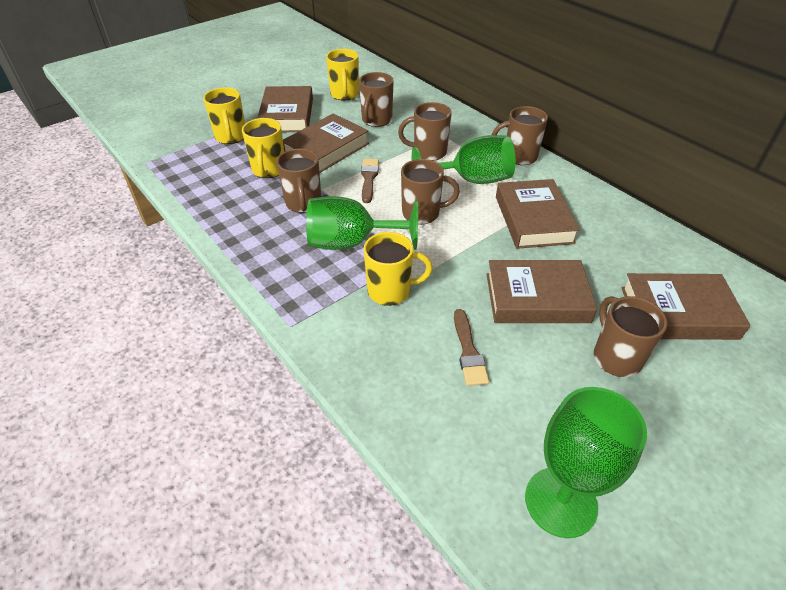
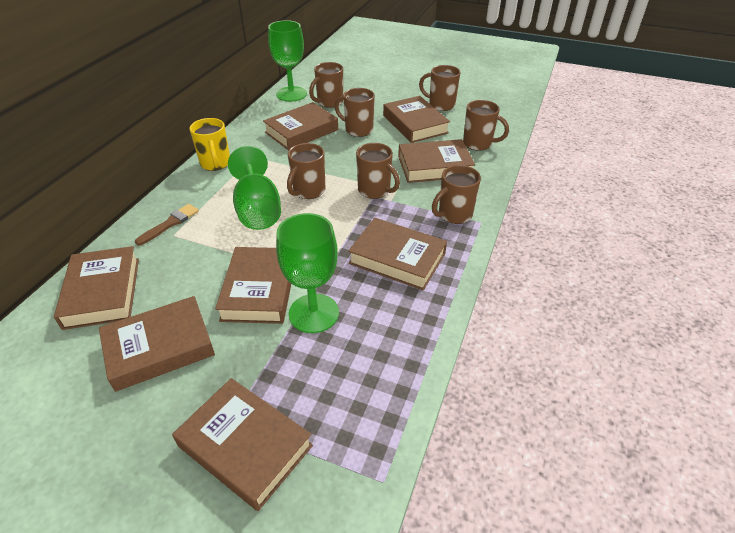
brown book: 5 -> 8
brown brush: 2 -> 1
brown mug: 6 -> 7
yellow mug: 4 -> 1

